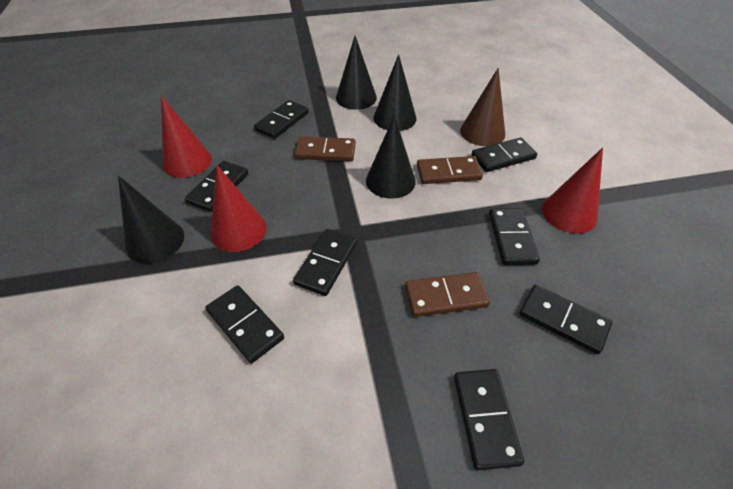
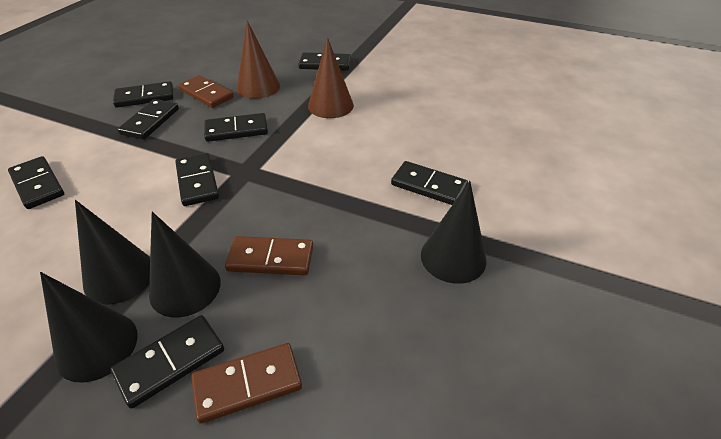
brown cone: 1 -> 2
red cone: 3 -> 0

